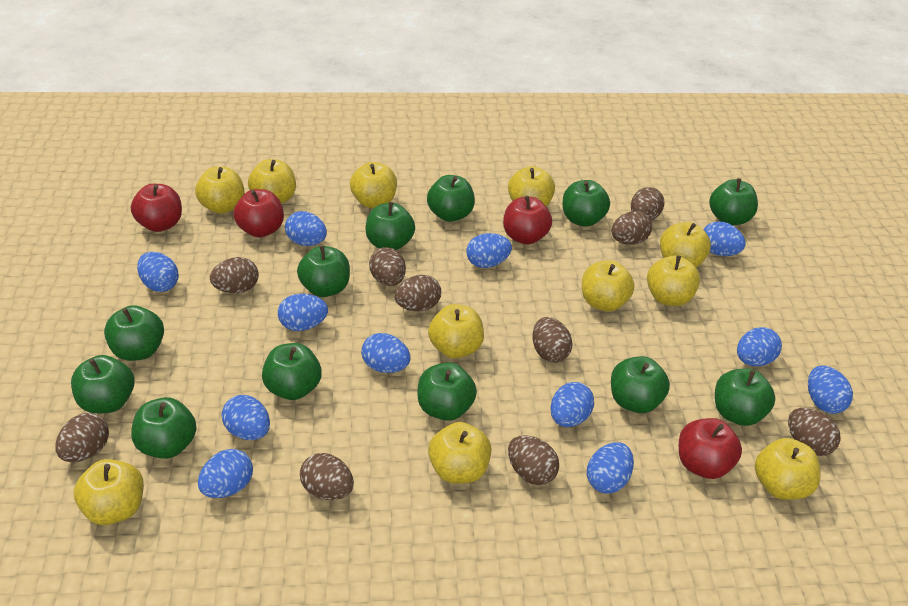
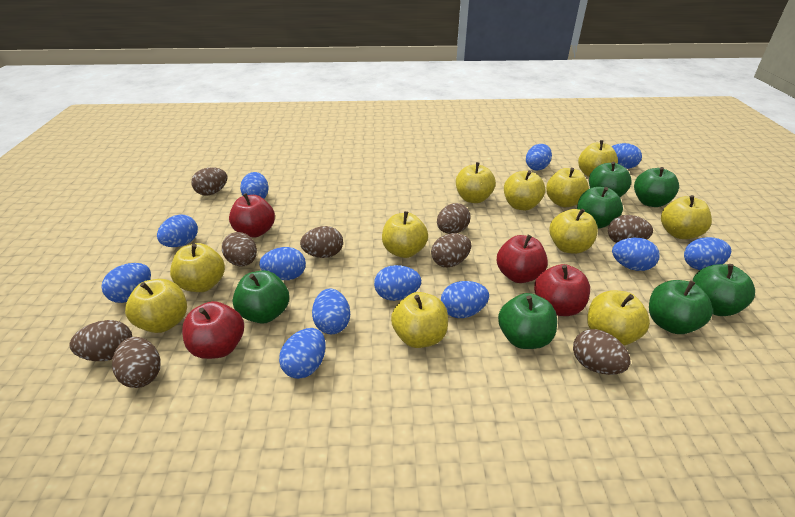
brown egg: 10 -> 9
green apple: 12 -> 7

